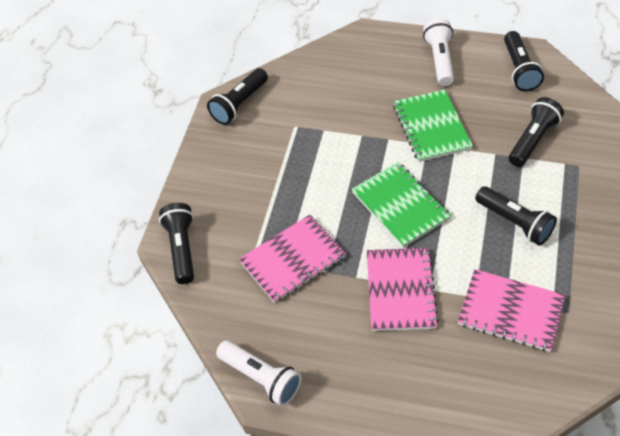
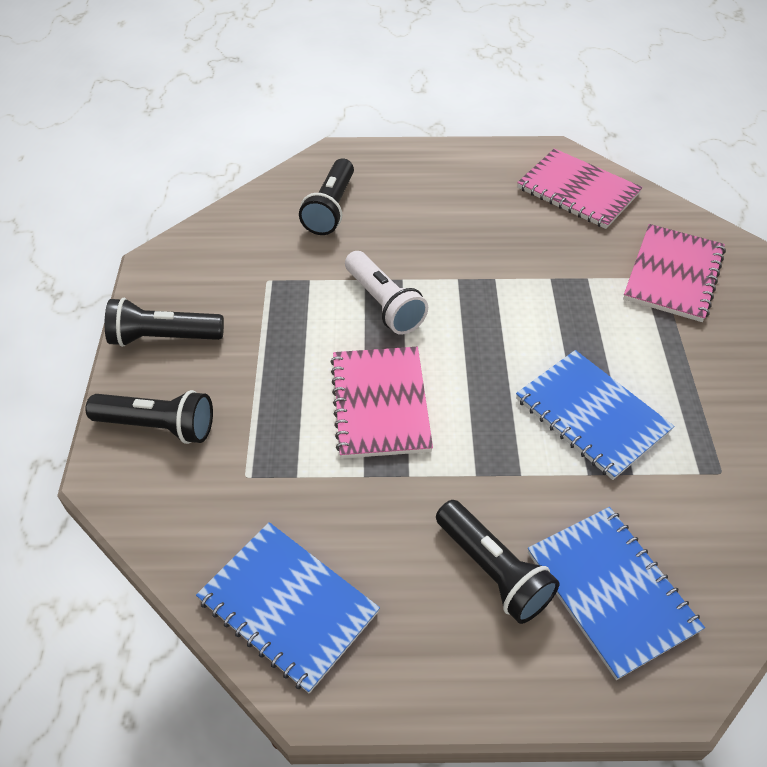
black flashlight: 5 -> 4
blue notebook: 0 -> 3
green notebook: 2 -> 0
white flashlight: 2 -> 1

